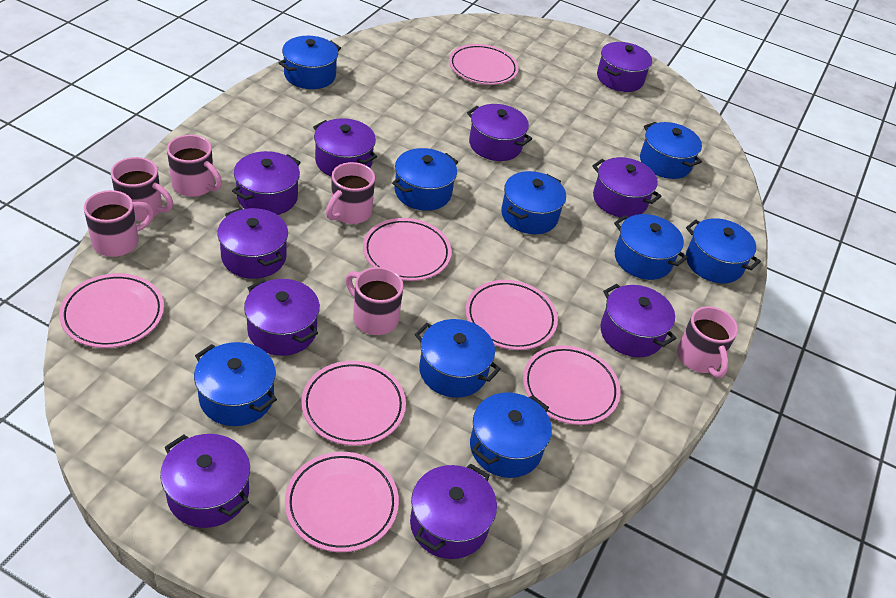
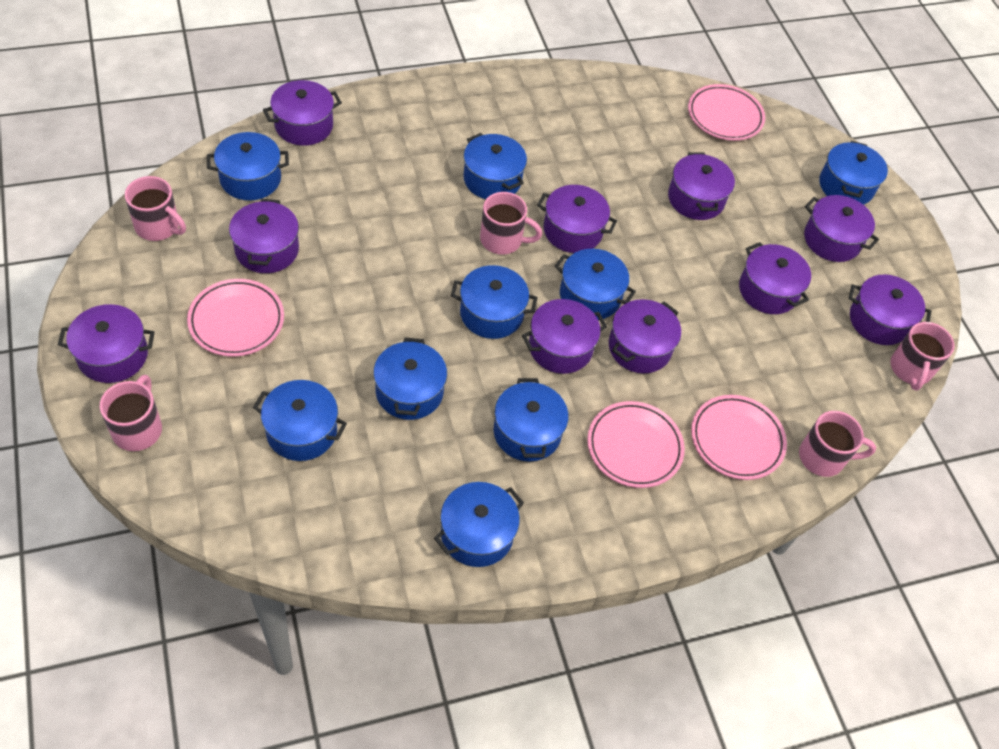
pink mug: 6 -> 5
pink plate: 7 -> 4

